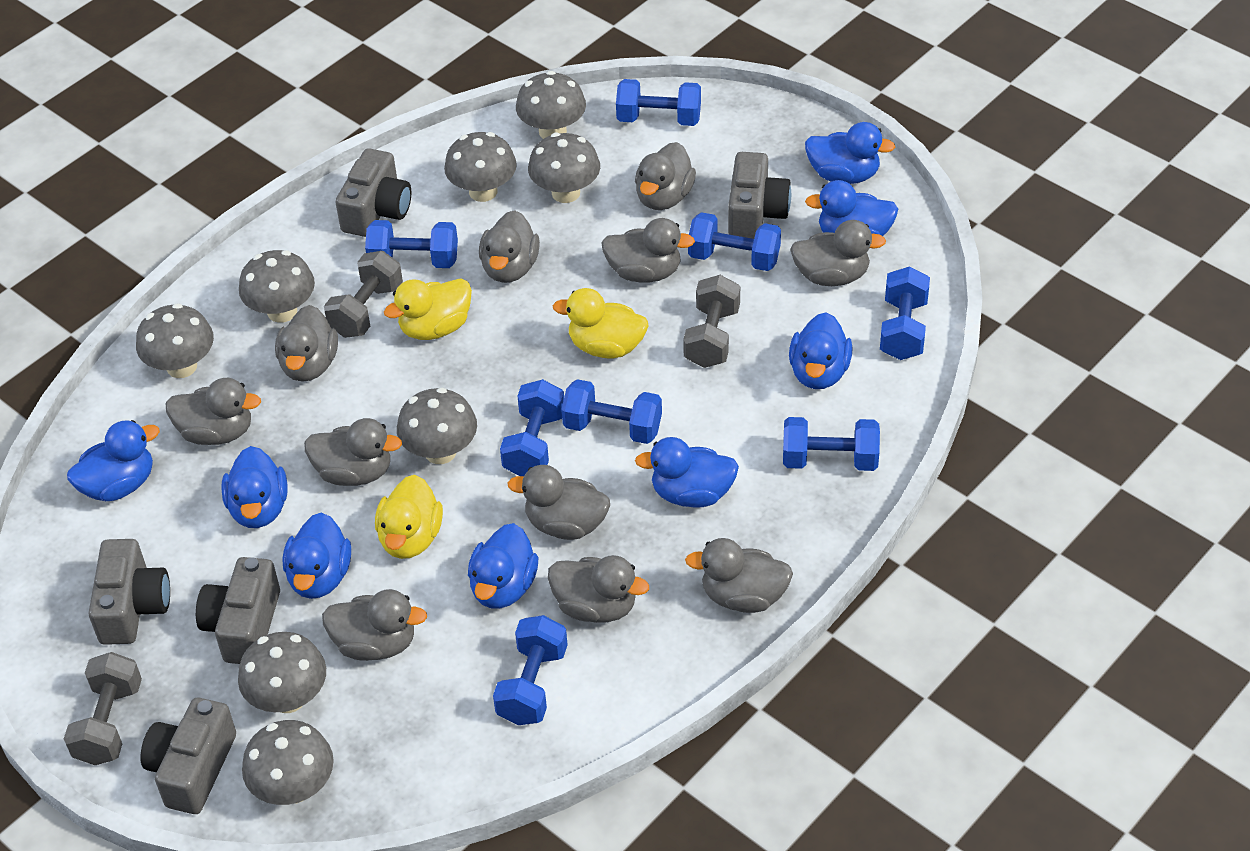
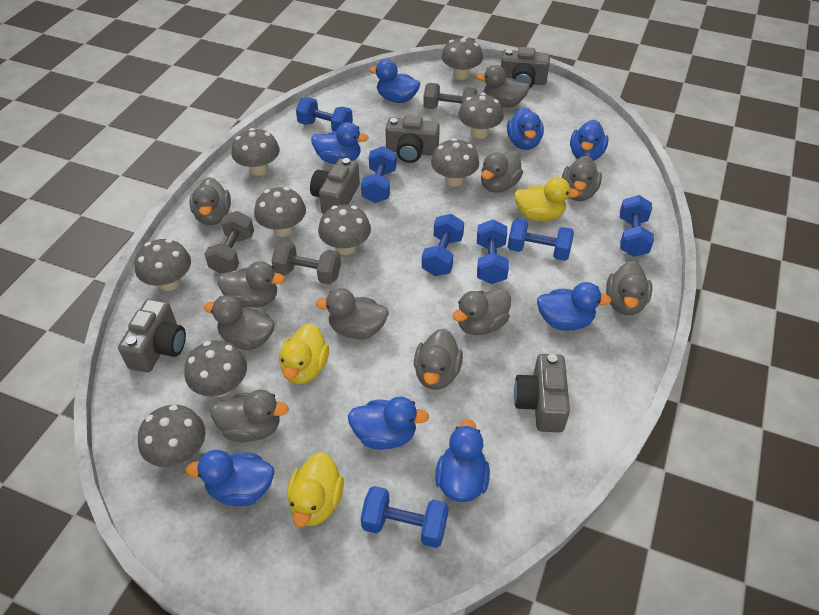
blue dumbbell: 8 -> 7
grey mushroom: 8 -> 9

